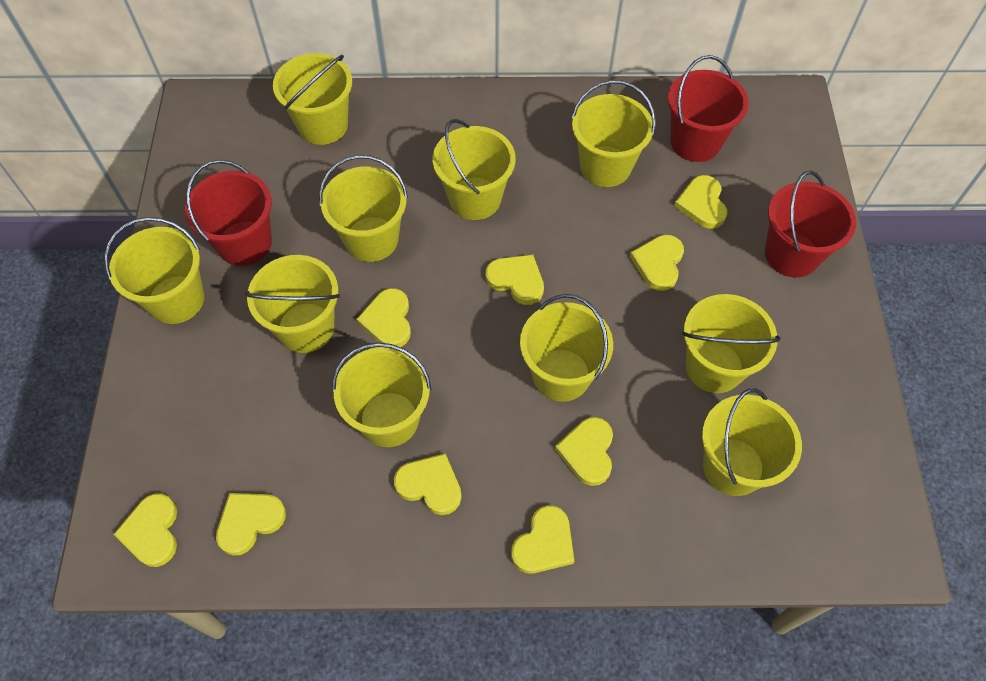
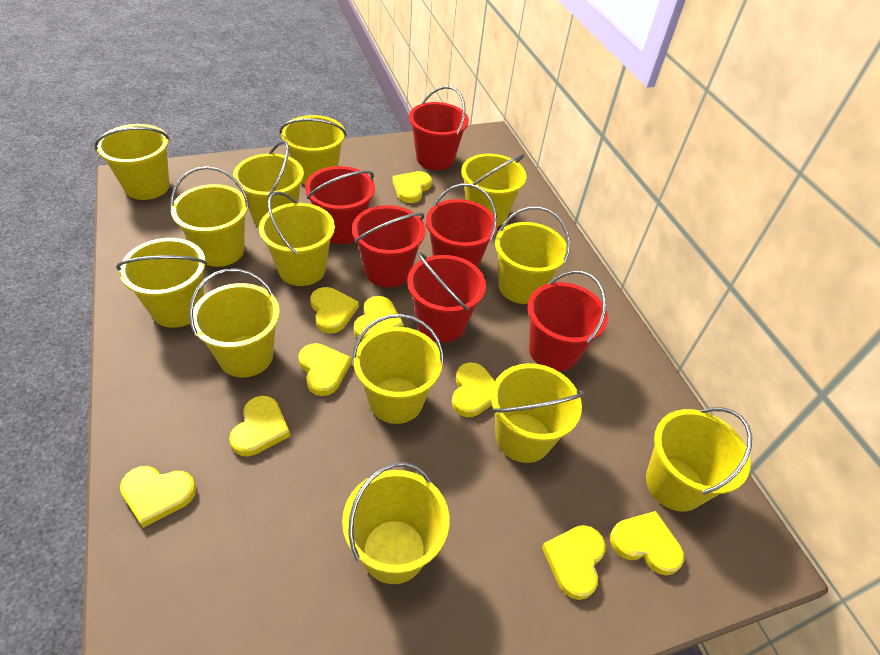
red bucket: 3 -> 6
yellow bucket: 10 -> 13

